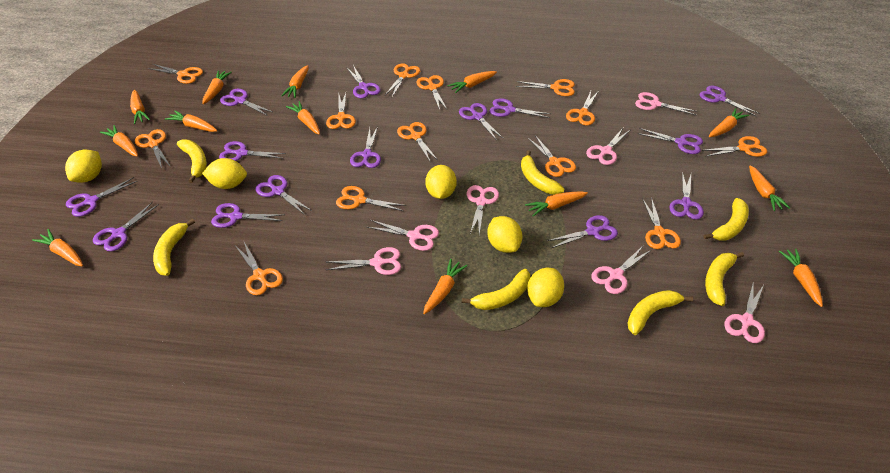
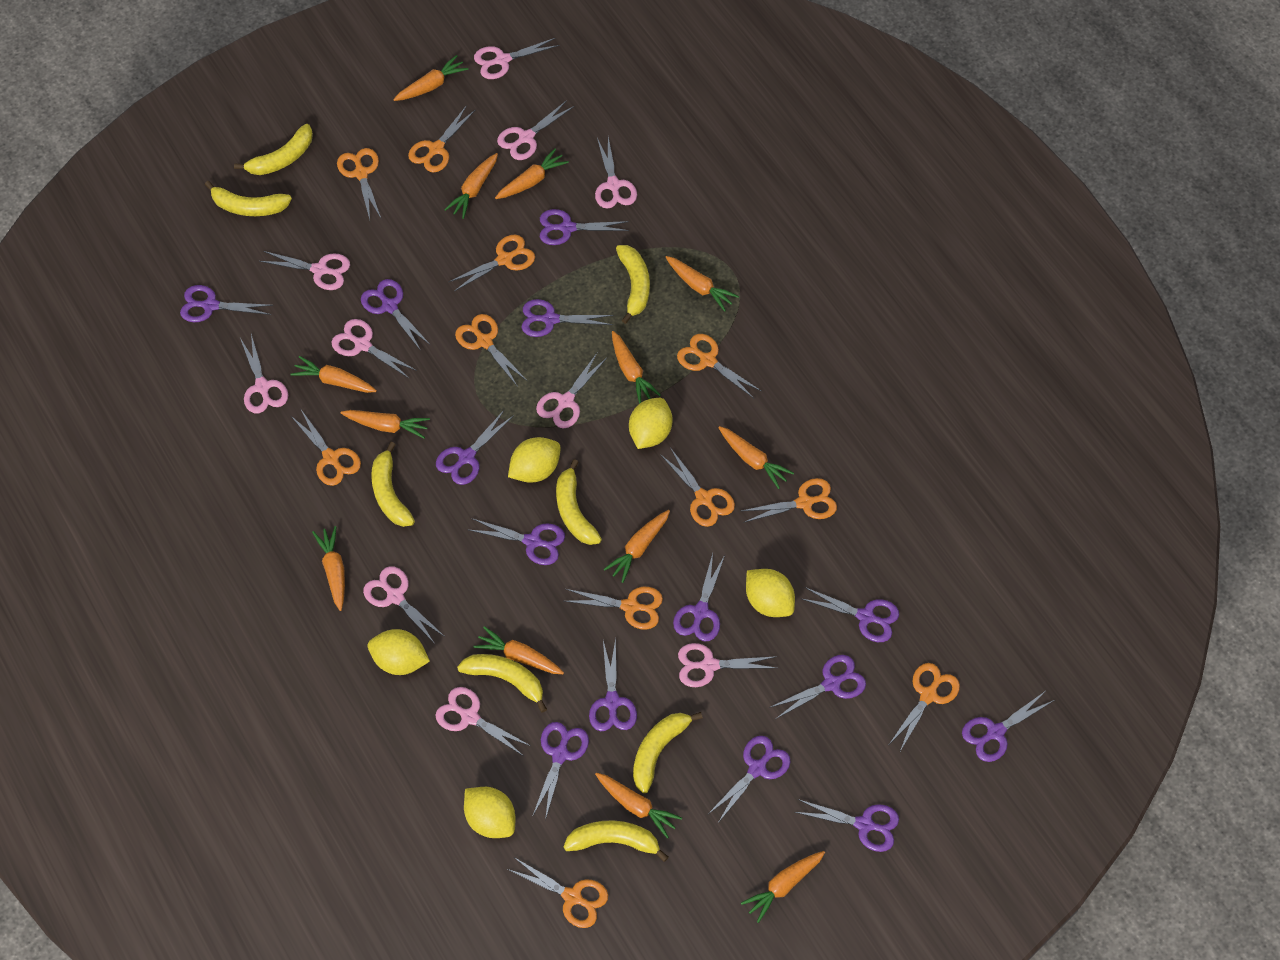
orange scissors: 13 -> 11
pink scissors: 7 -> 10
yellow banana: 7 -> 8

